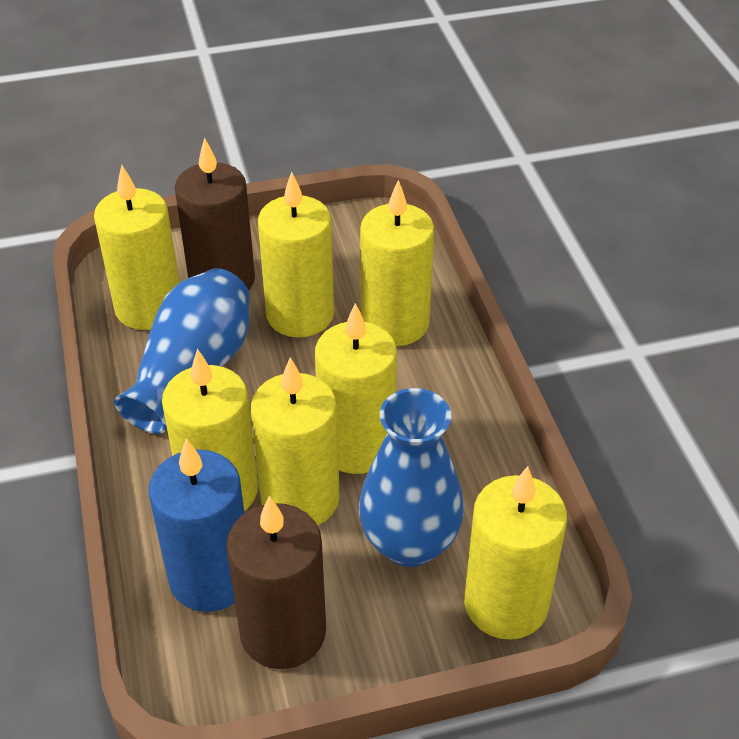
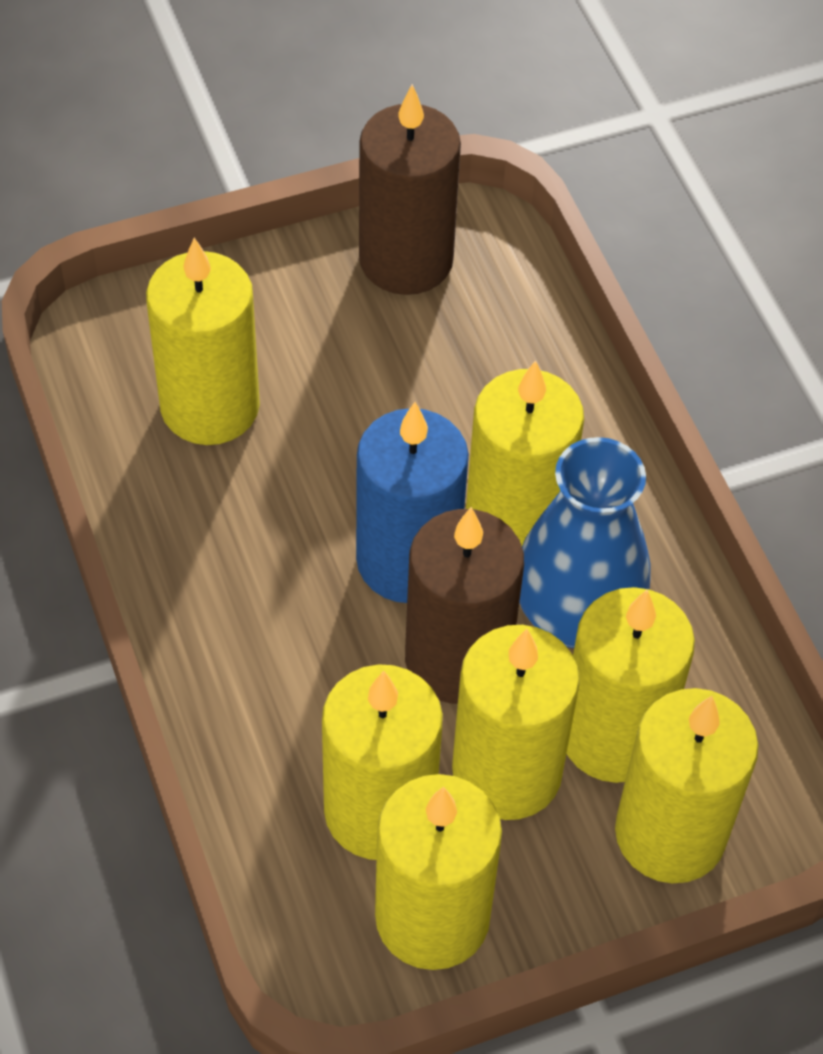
blue vase: 2 -> 1

